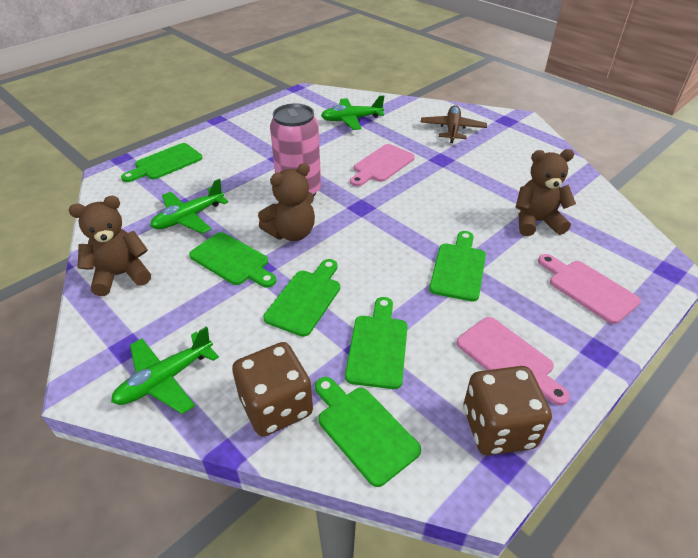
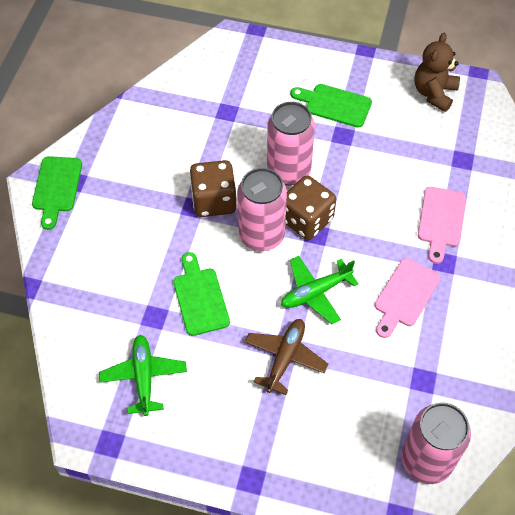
brown teddy bear: 3 -> 1
green cutting board: 6 -> 3
green plane: 3 -> 2
pink can: 1 -> 3
pink cutting board: 3 -> 2

